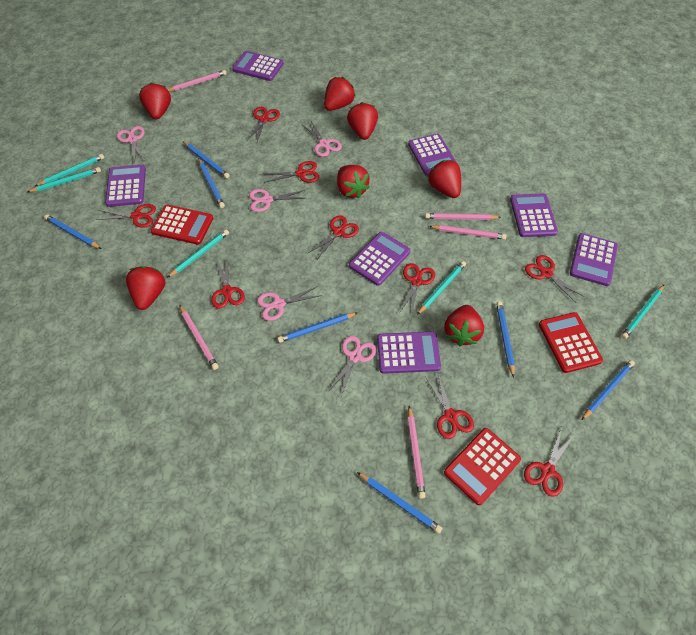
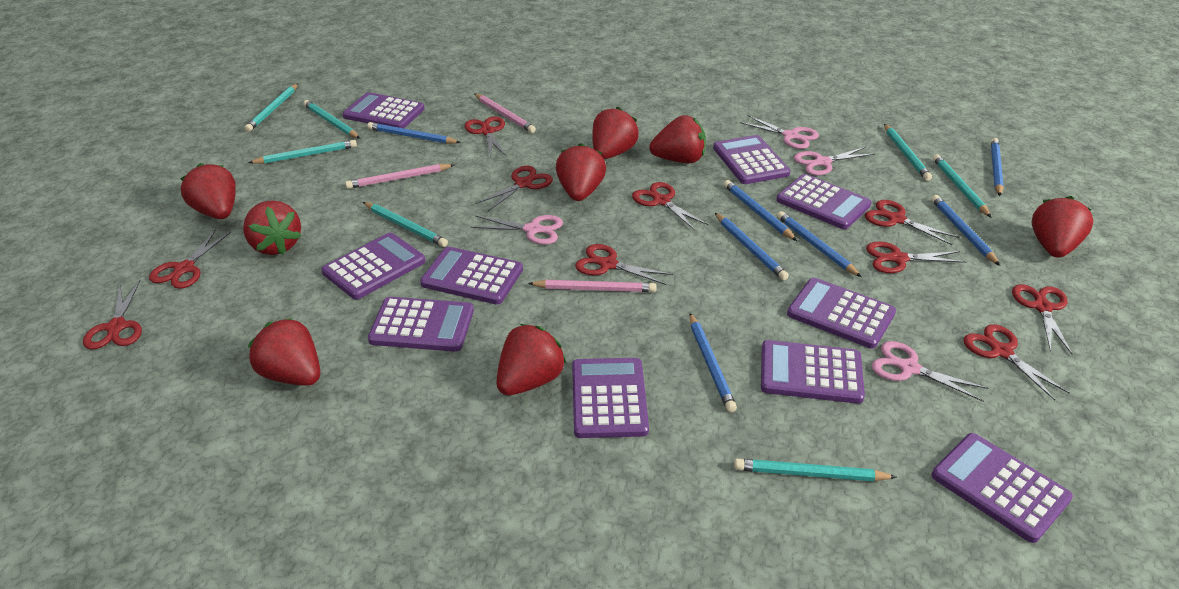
pink pencil: 5 -> 3
pink scissors: 5 -> 4
purple calculator: 7 -> 10
red calculator: 3 -> 0
red scissors: 9 -> 10
red strawberry: 7 -> 8
turquoise pencil: 5 -> 7

